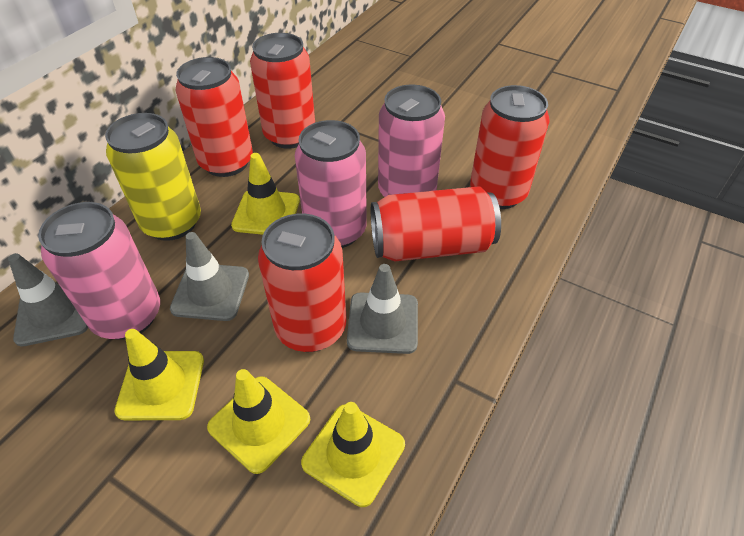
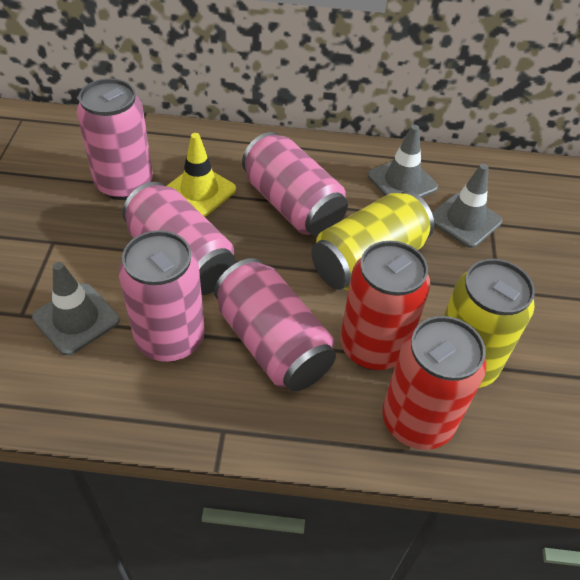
pink can: 3 -> 5
red can: 5 -> 2
yellow can: 1 -> 2
yellow traffic cone: 4 -> 1

